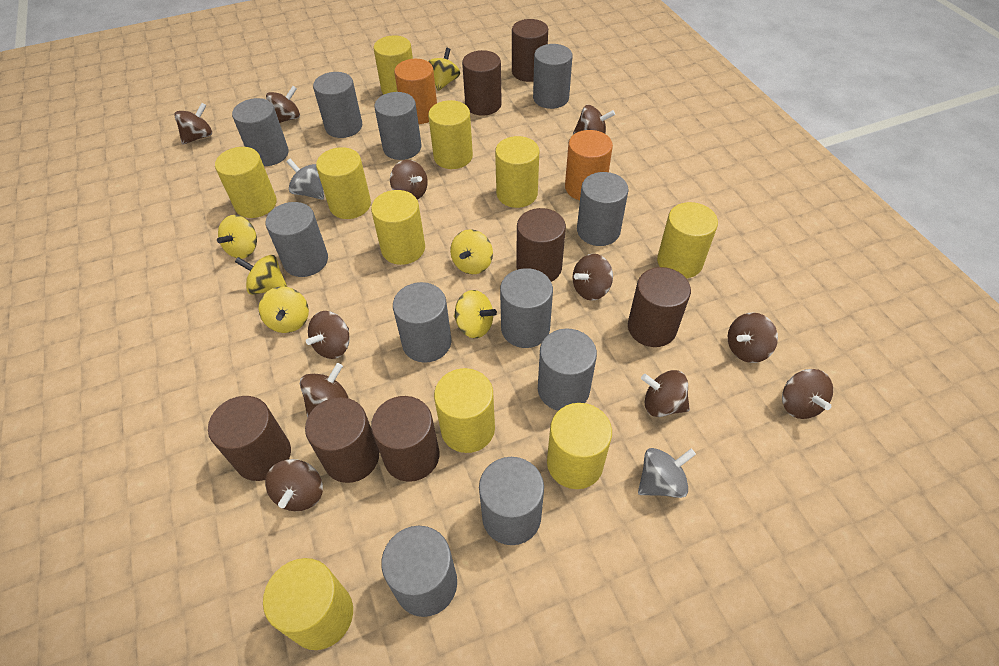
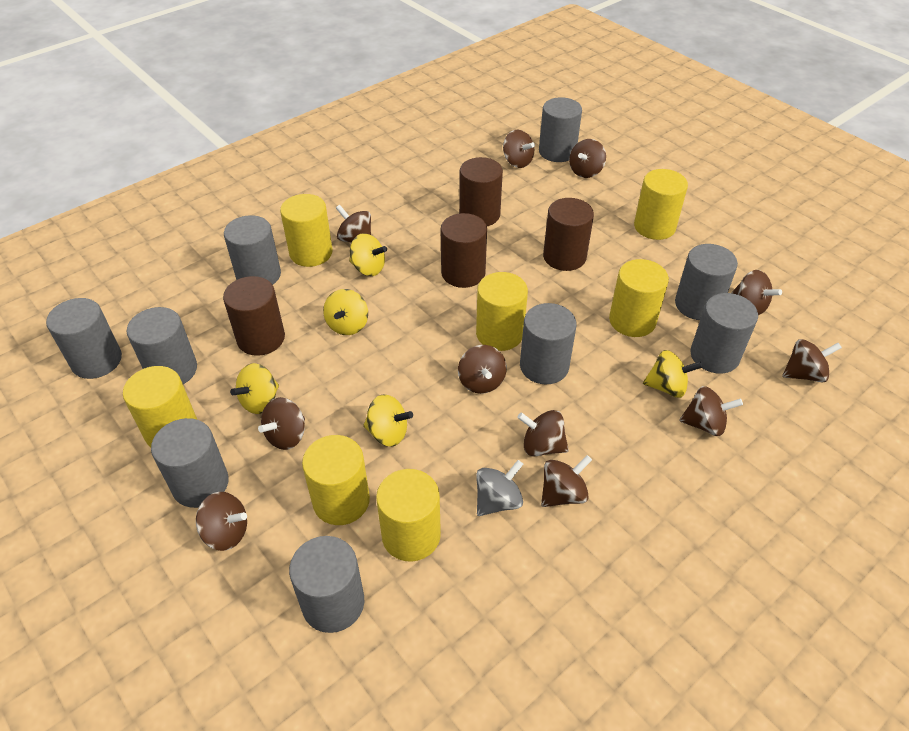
brown cylinder: 7 -> 4
grey cylinder: 11 -> 9
grey spinning top: 2 -> 1
orange cylinder: 2 -> 0
yellow cylinder: 10 -> 7
yellow spinning top: 6 -> 5

